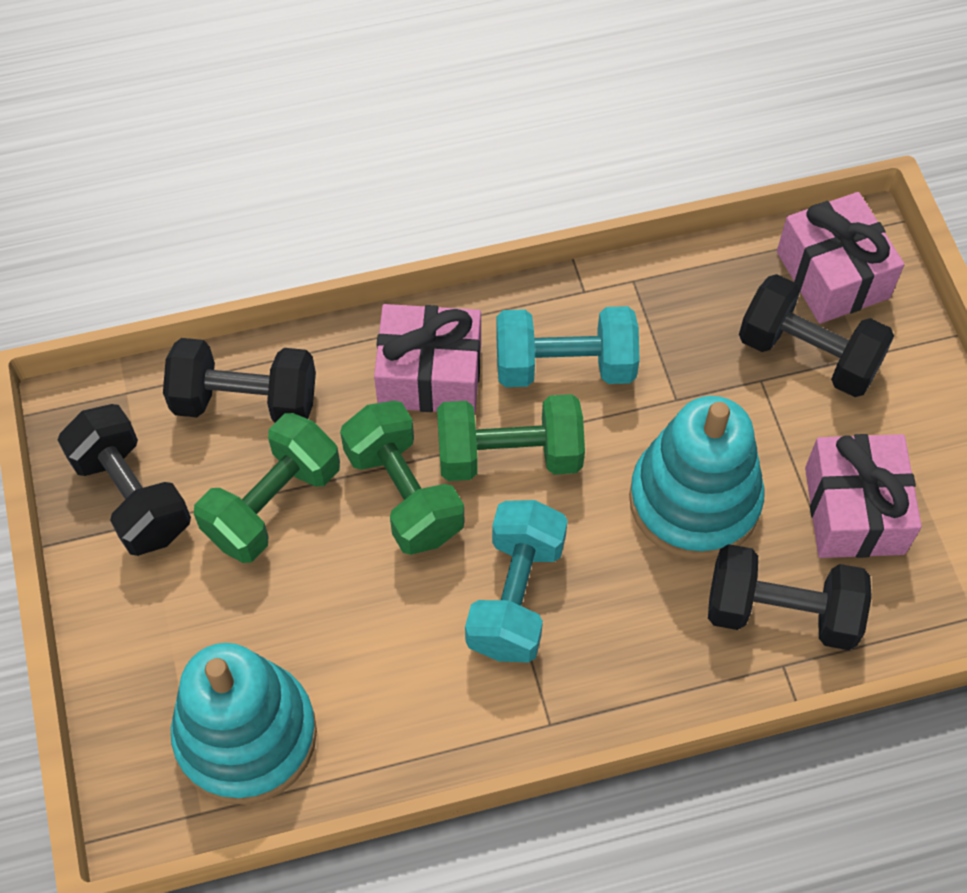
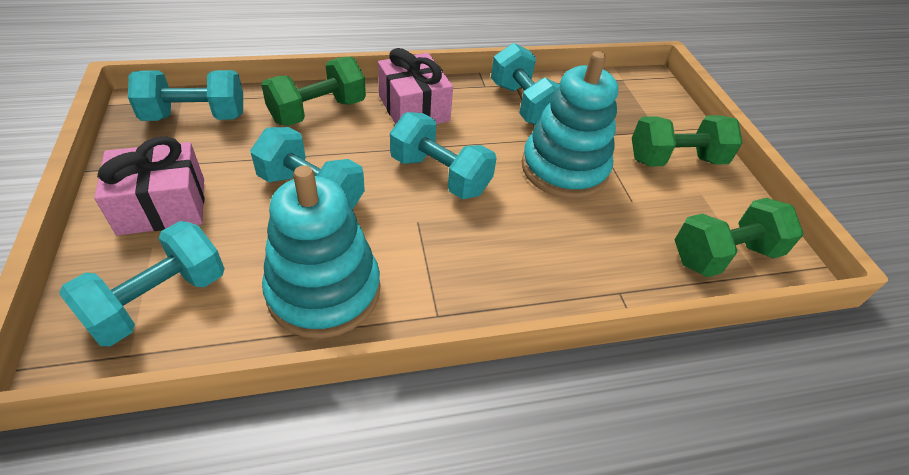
black dumbbell: 4 -> 0
pink gift: 3 -> 2
turquoise dumbbell: 2 -> 5

